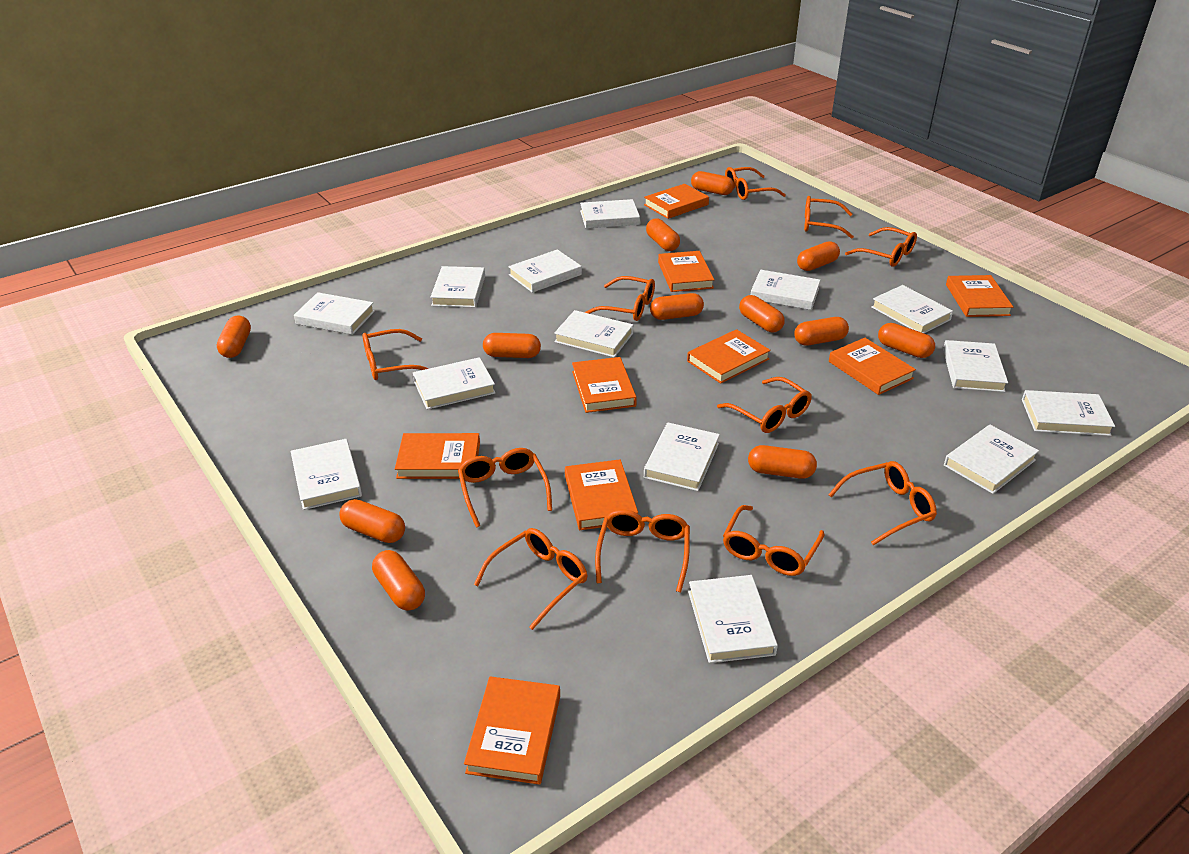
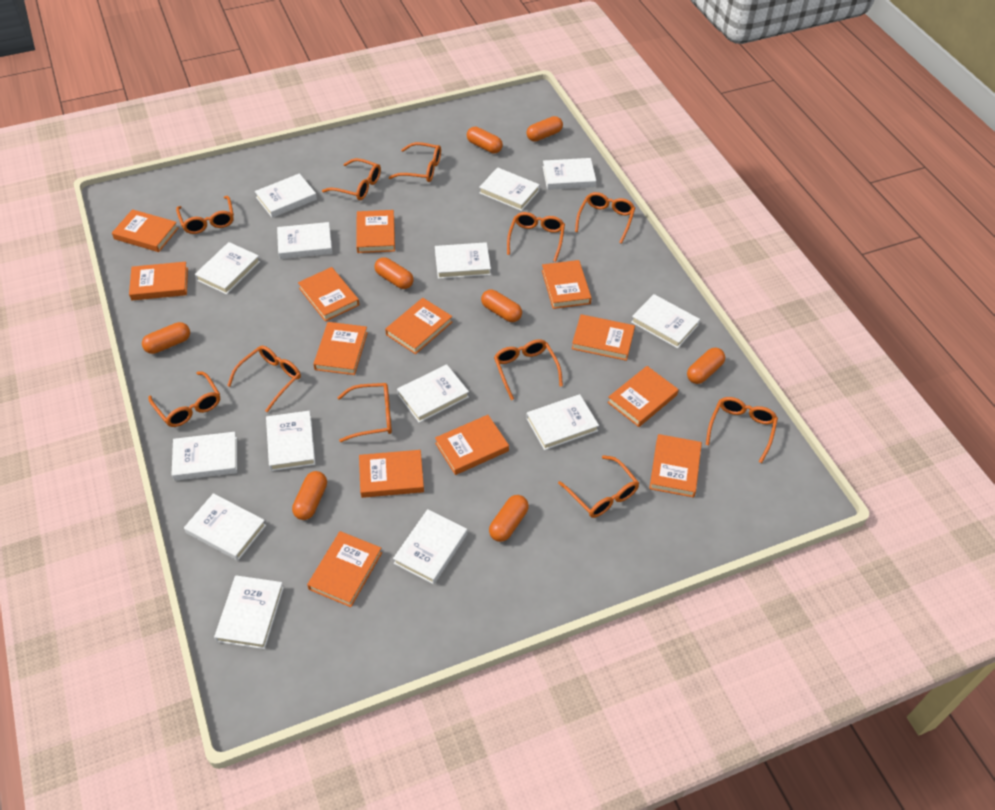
orange book: 9 -> 13
orange capsule: 12 -> 8

